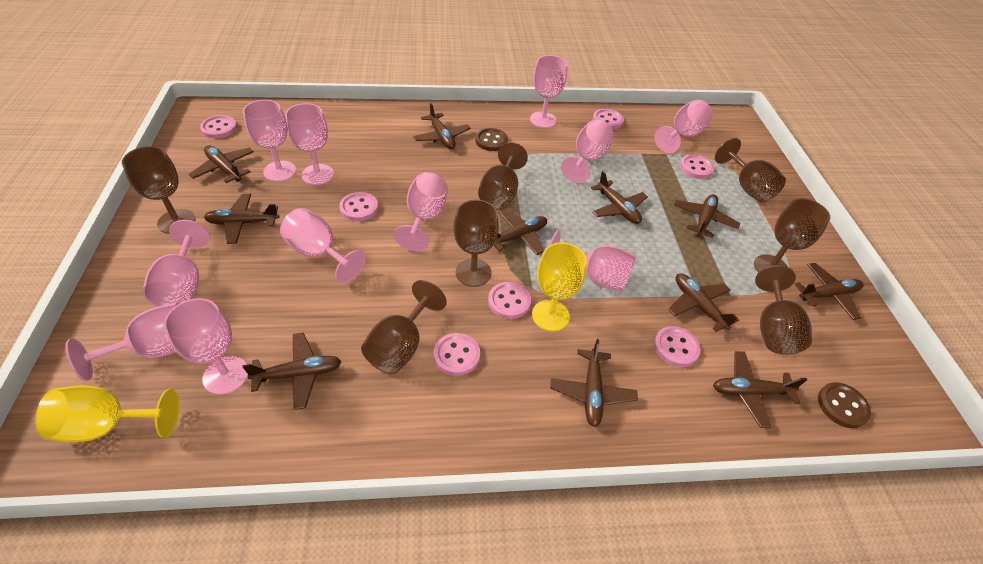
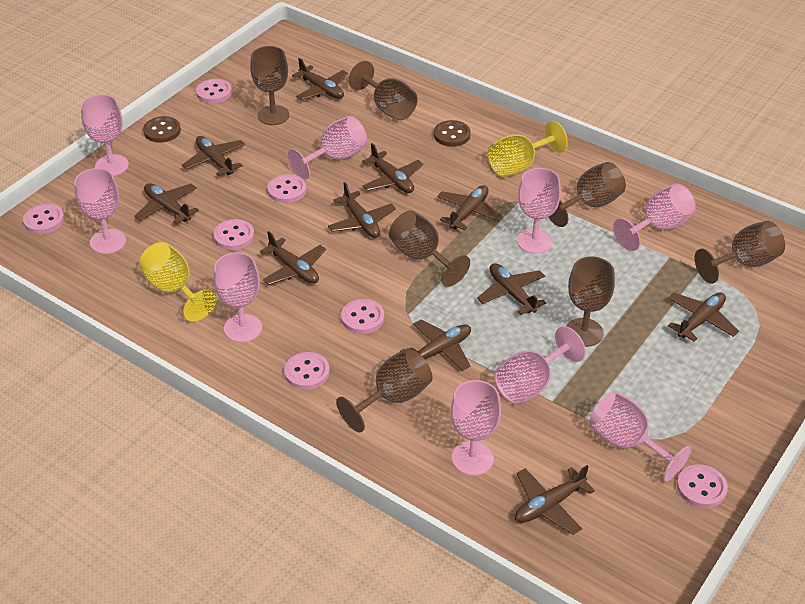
pink goblet: 11 -> 9

